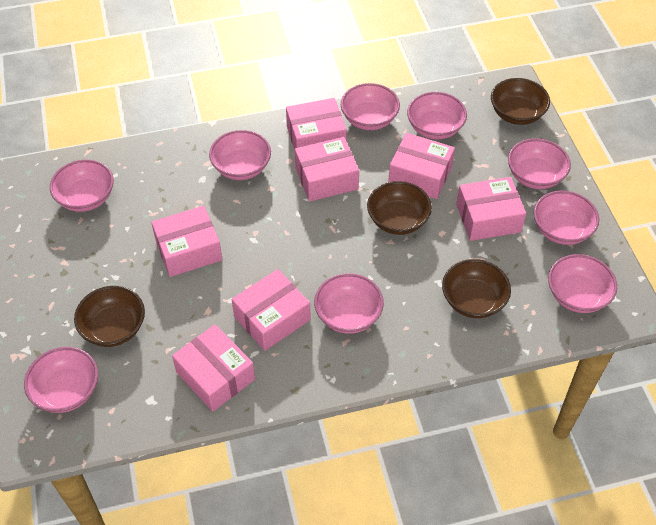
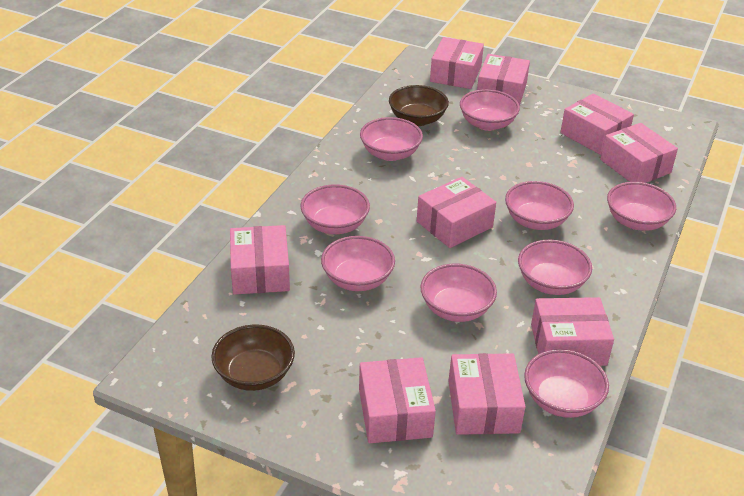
brown bowl: 4 -> 2
pink box: 7 -> 9

